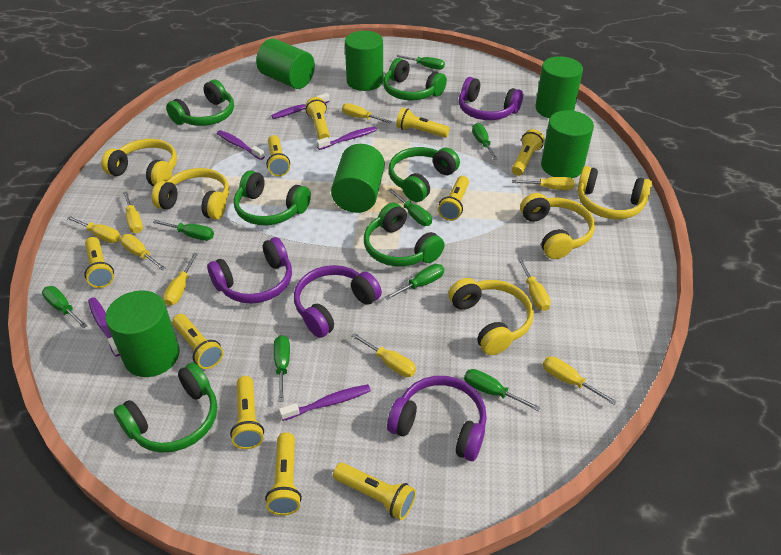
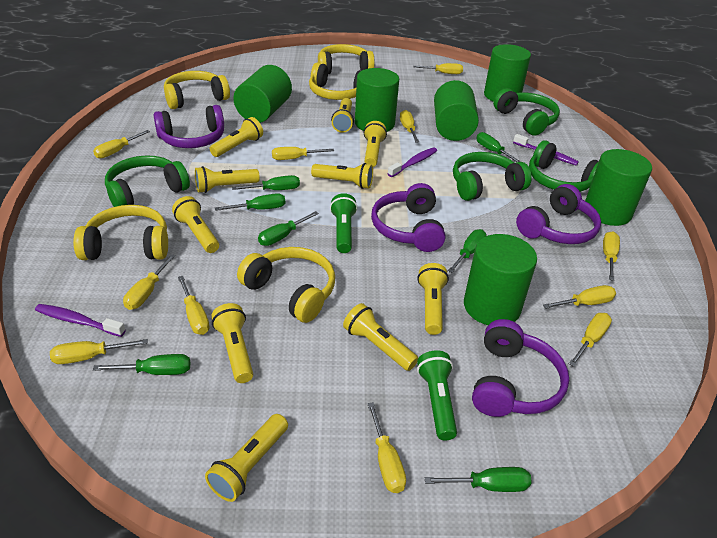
green flashlight: 0 -> 2
green headphones: 6 -> 4
green screwdriver: 8 -> 7
purple toothbrush: 5 -> 3
yellow screwdriver: 9 -> 11

